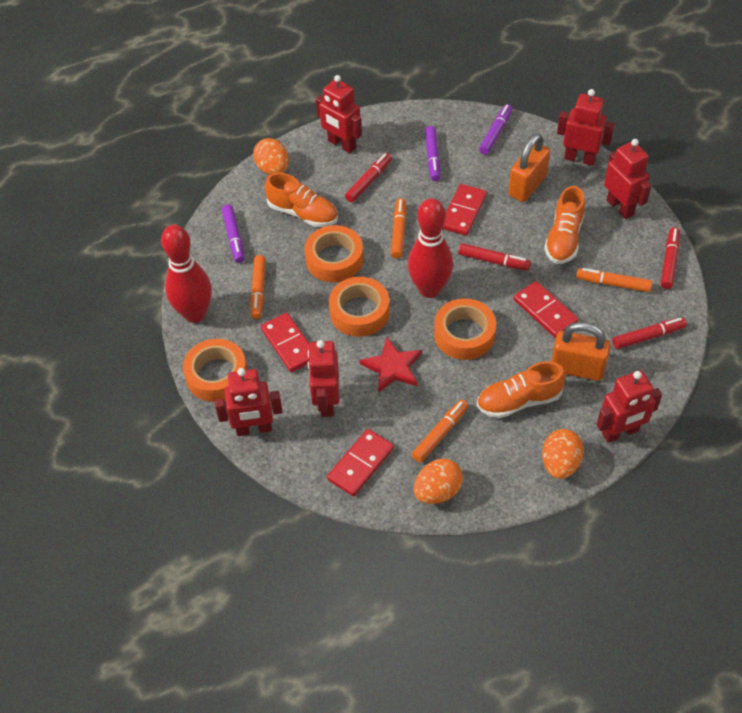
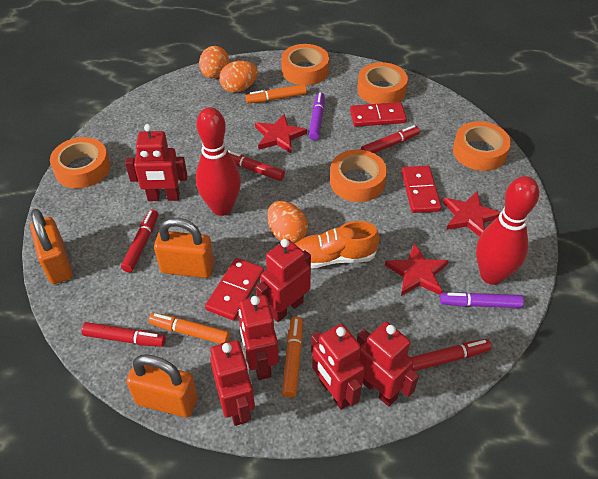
orange marker: 4 -> 3
orange padlock: 2 -> 3
orange shoe: 3 -> 1
orange tape: 4 -> 5
purple marker: 3 -> 2
red domino: 4 -> 3
red marker: 4 -> 5
red star: 1 -> 3

